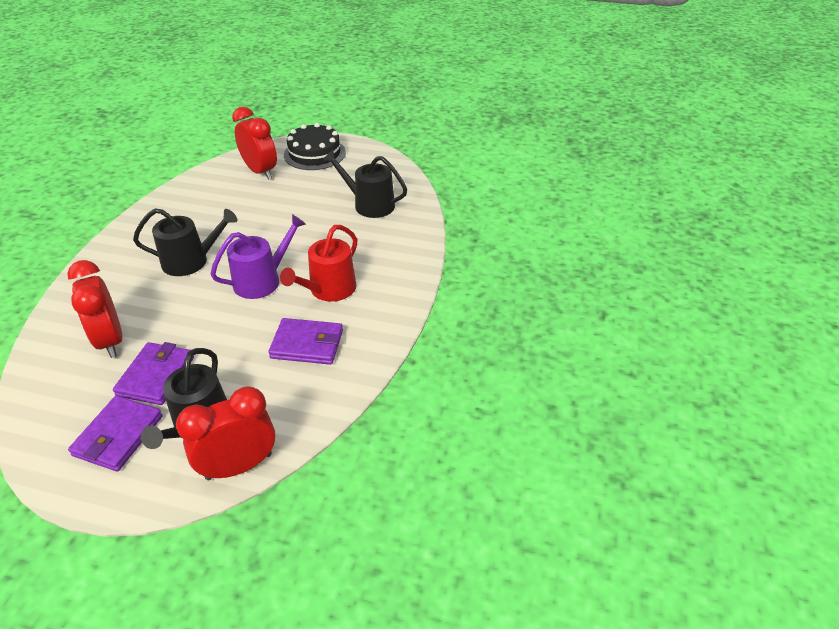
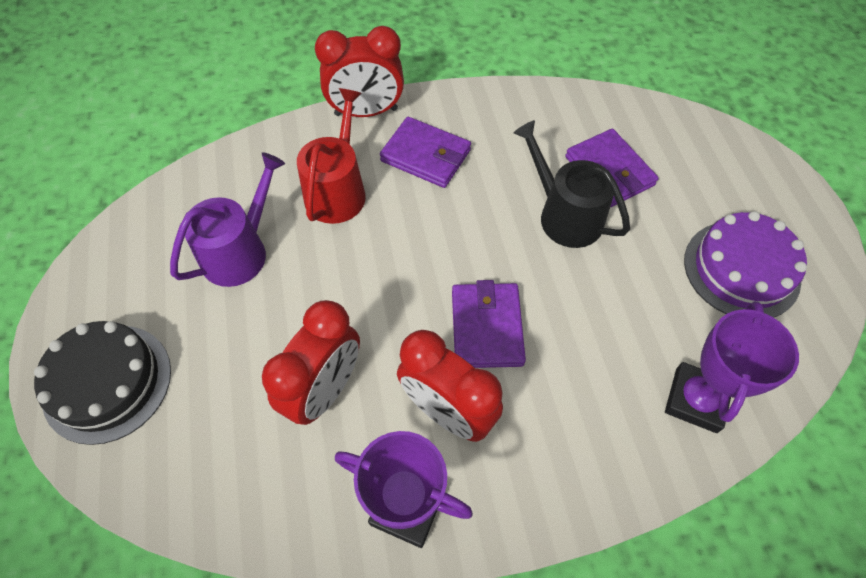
black watering can: 3 -> 1
purple cake: 0 -> 1
purple trophy: 0 -> 2

